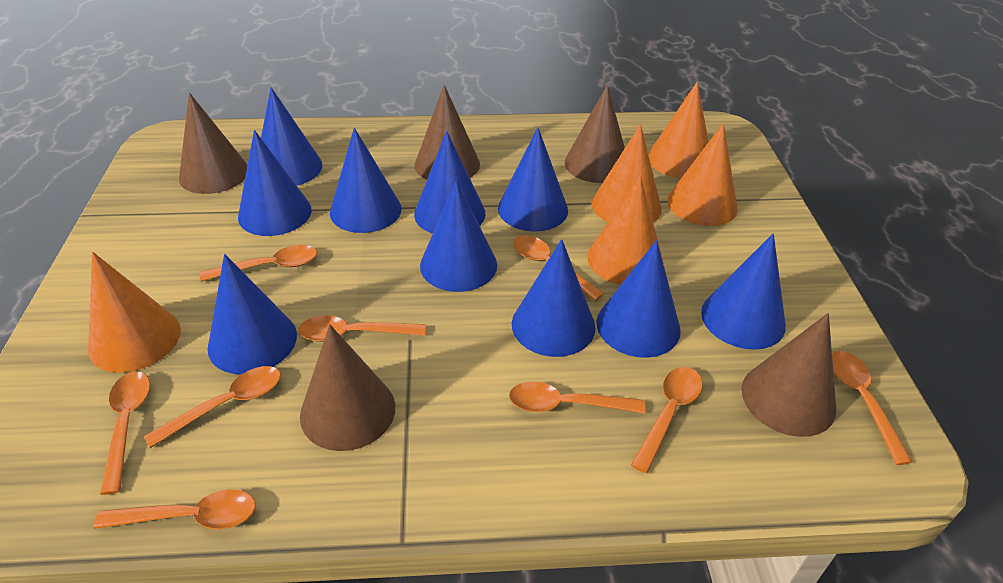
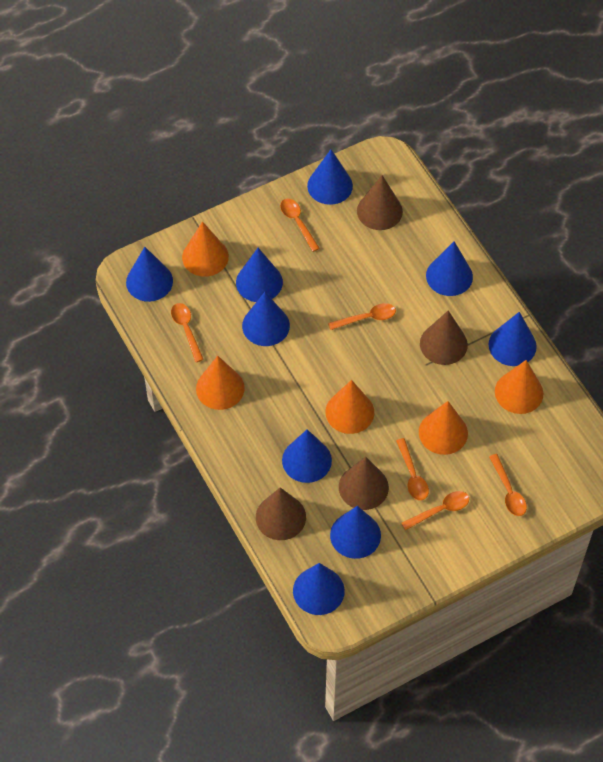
blue cone: 10 -> 9
brown cone: 5 -> 4
orange spoon: 9 -> 6

